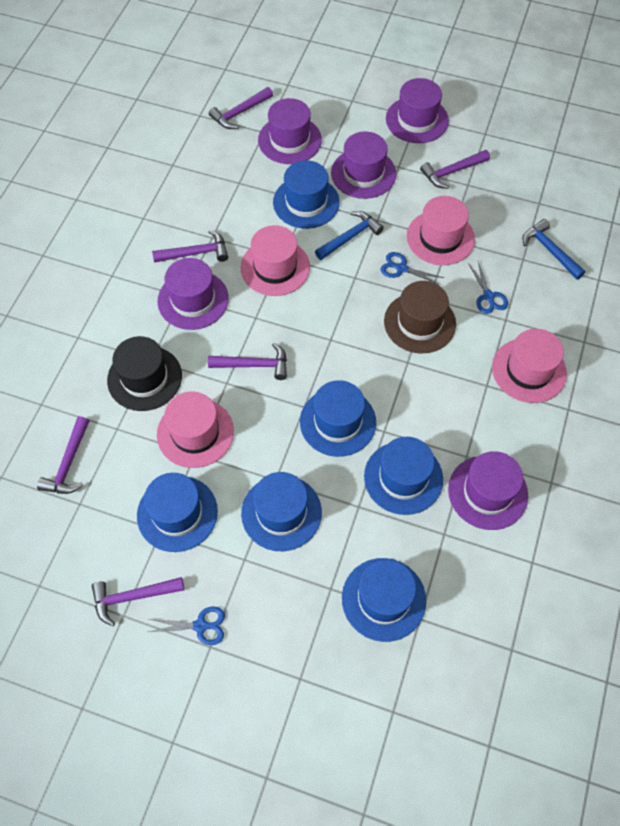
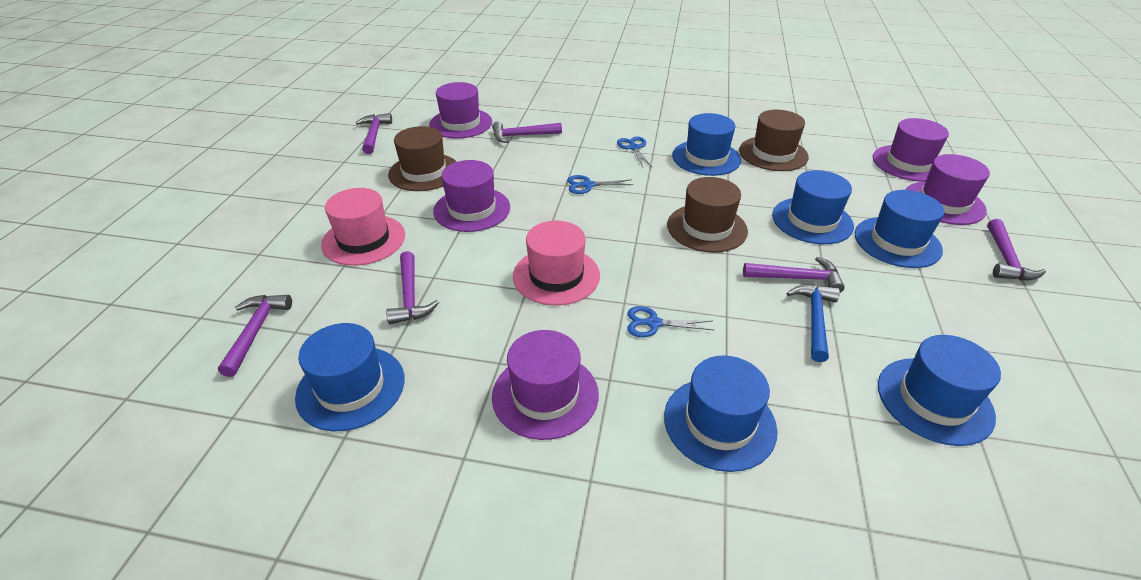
black hat: 1 -> 0
blue hammer: 2 -> 1
brown hat: 1 -> 3
pink hat: 4 -> 2

